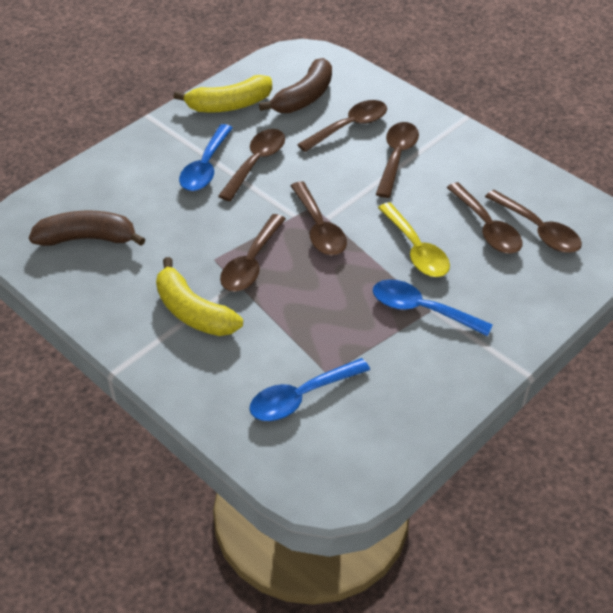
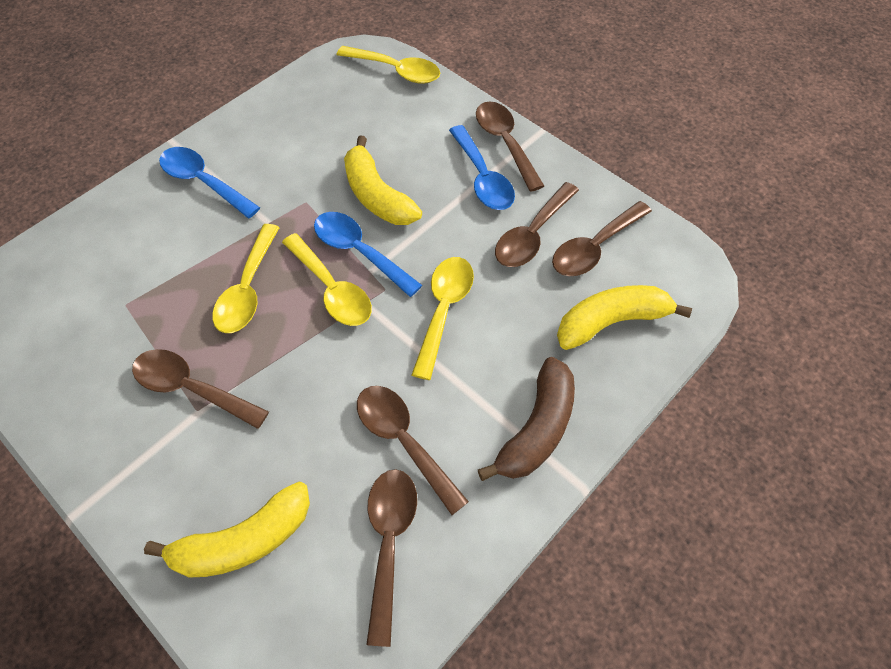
brown banana: 2 -> 1
brown spoon: 7 -> 6
yellow banana: 2 -> 3
yellow spoon: 1 -> 4

